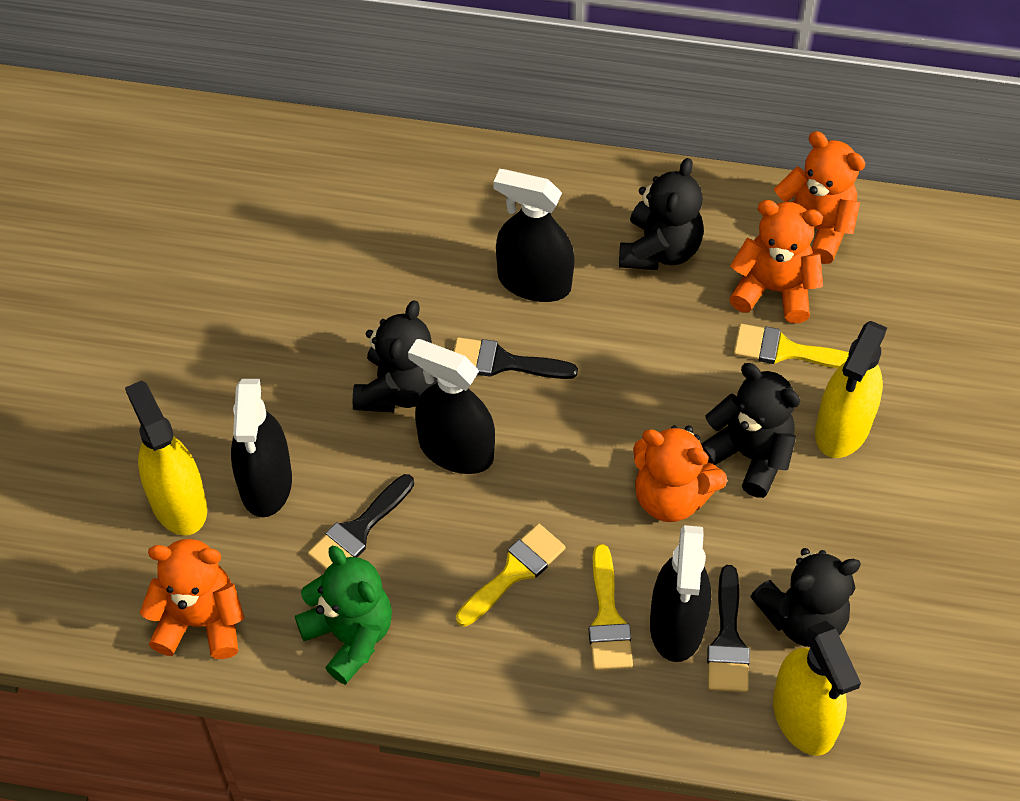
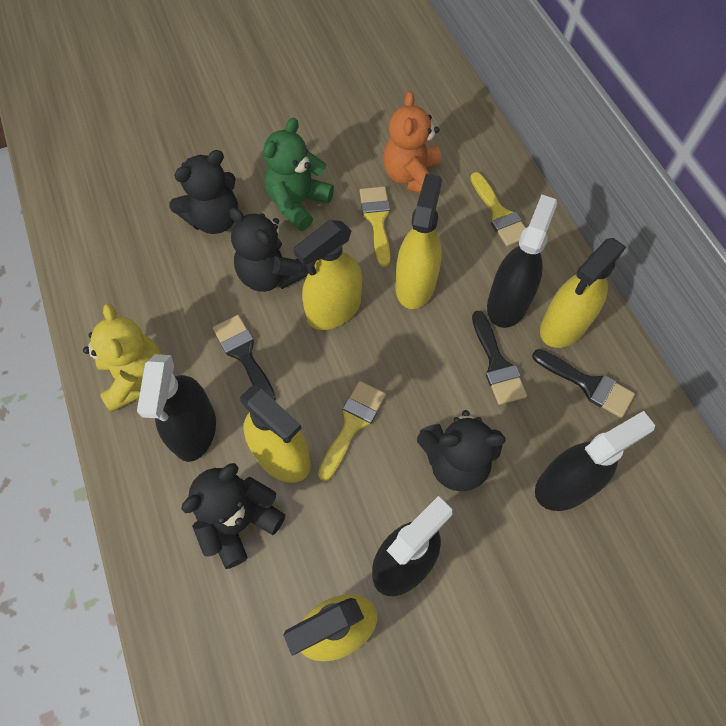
orange teddy bear: 4 -> 1
yellow spray bottle: 3 -> 5
yellow teddy bear: 0 -> 1

